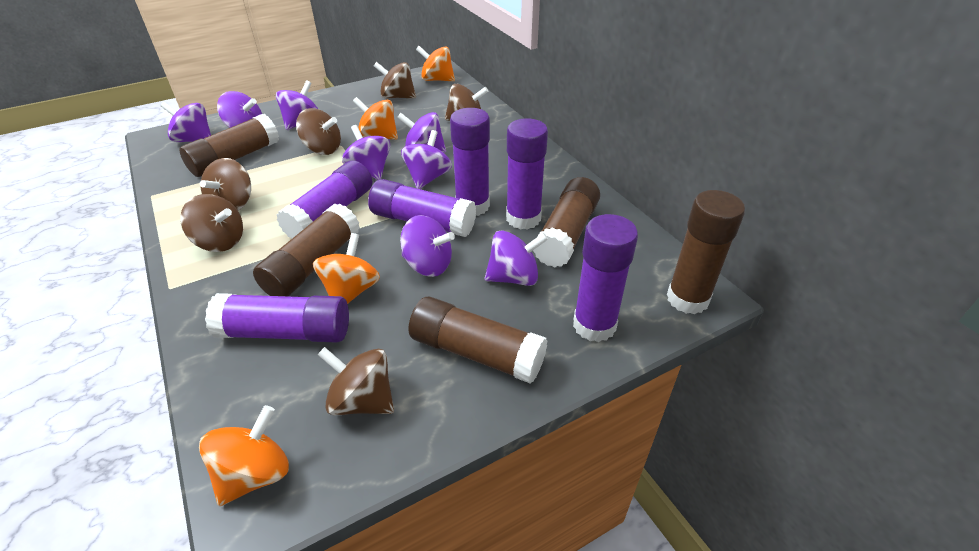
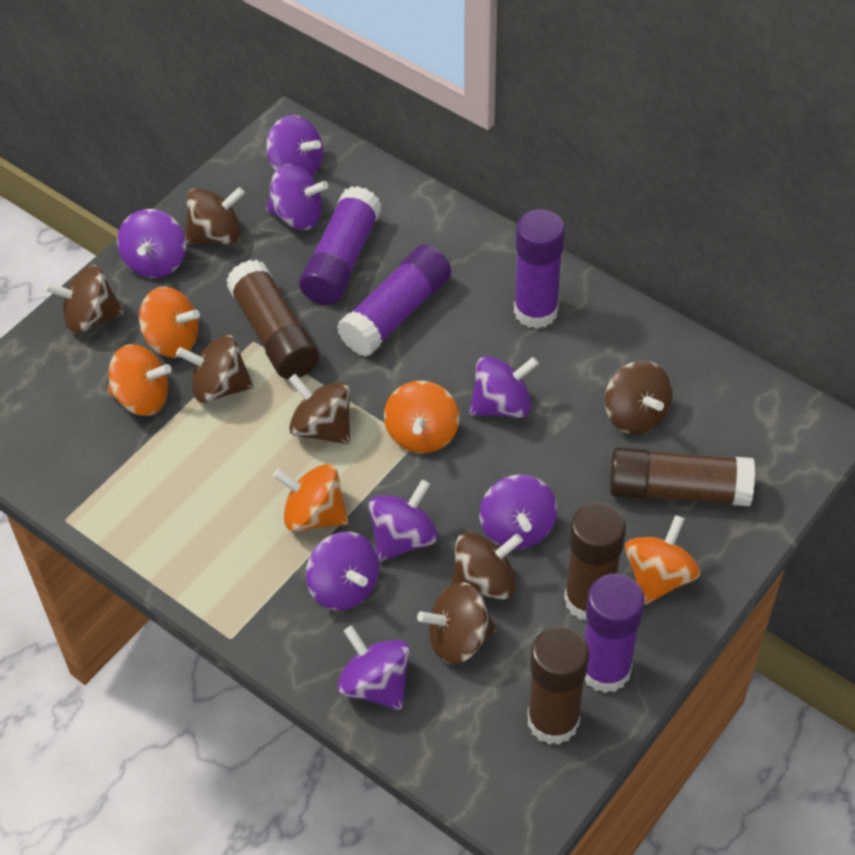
brown glue stick: 5 -> 4
brown spinning top: 6 -> 7
orange spinning top: 4 -> 5
purple glue stick: 6 -> 4

